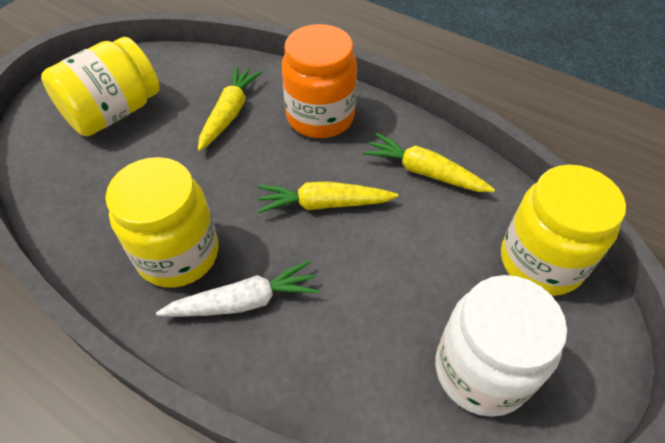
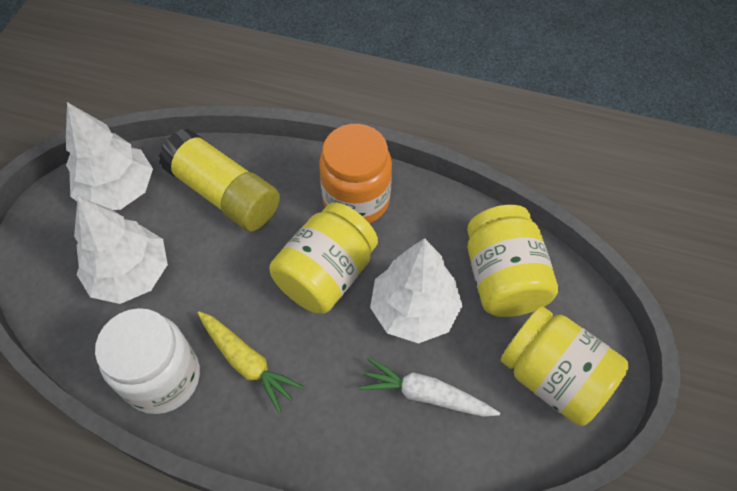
white tree: 0 -> 3
yellow carrot: 3 -> 1
yellow glue stick: 0 -> 1

